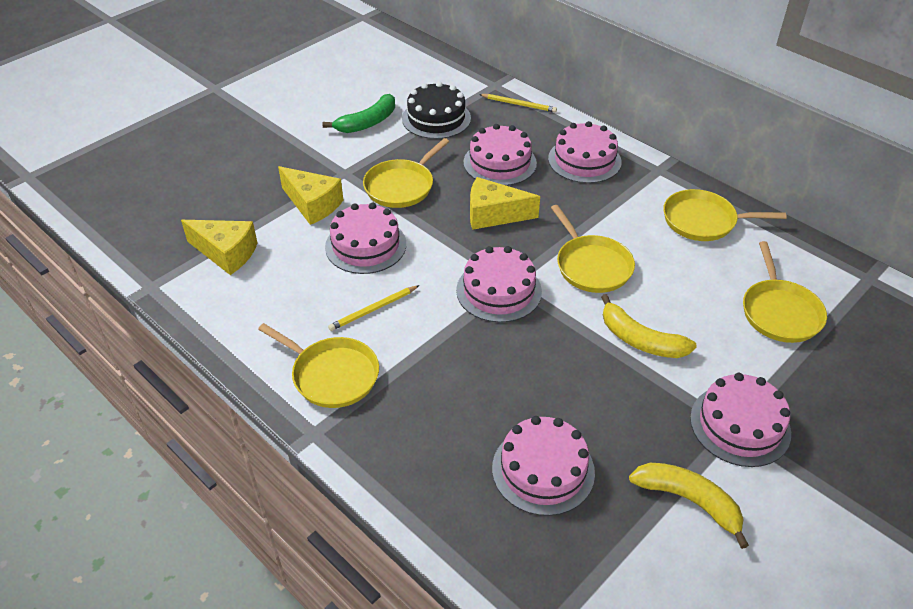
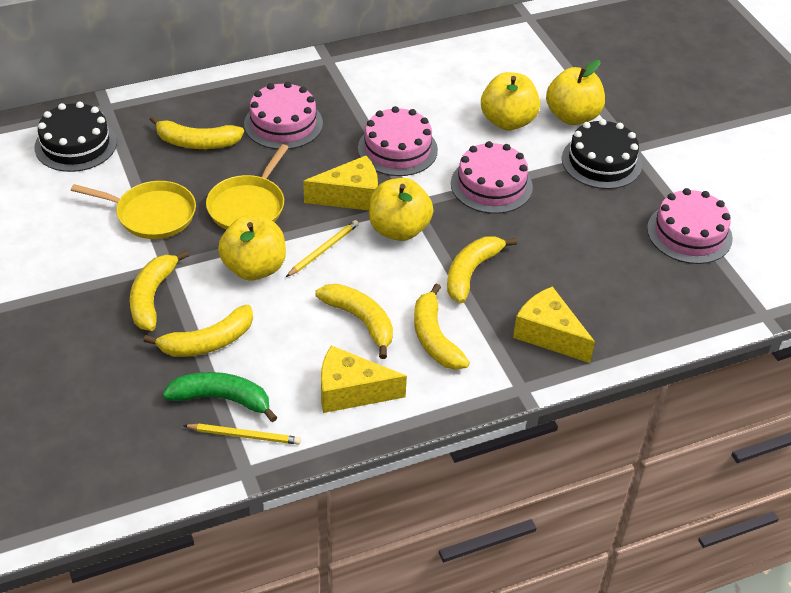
black cake: 1 -> 2
pink cake: 6 -> 4
yellow apple: 0 -> 4
yellow banana: 2 -> 6
yellow pan: 5 -> 2

